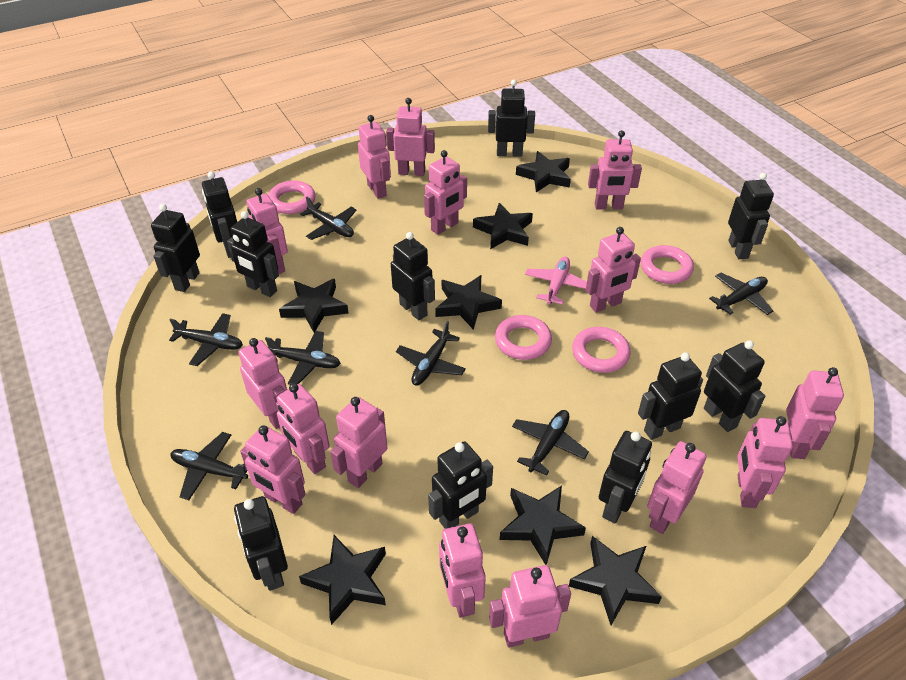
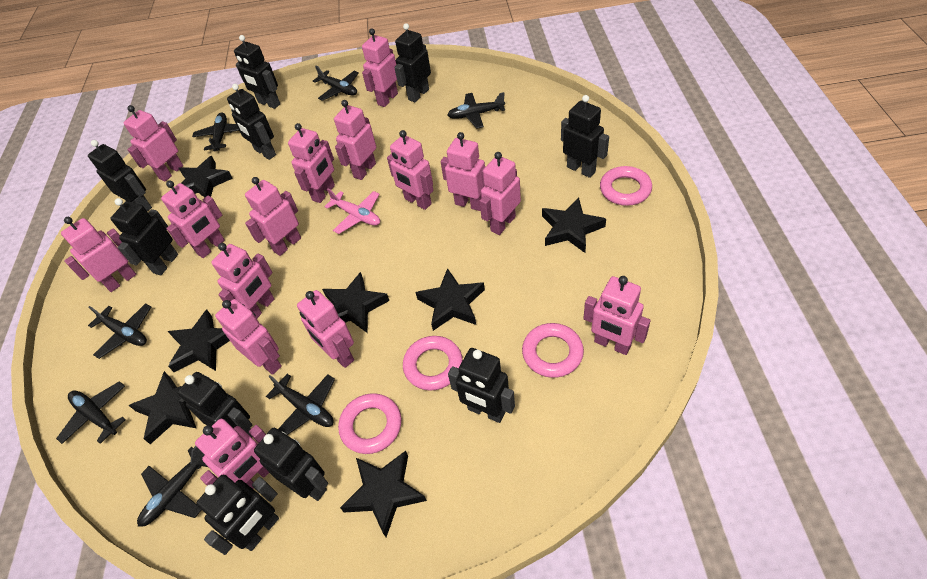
black robot: 11 -> 10

